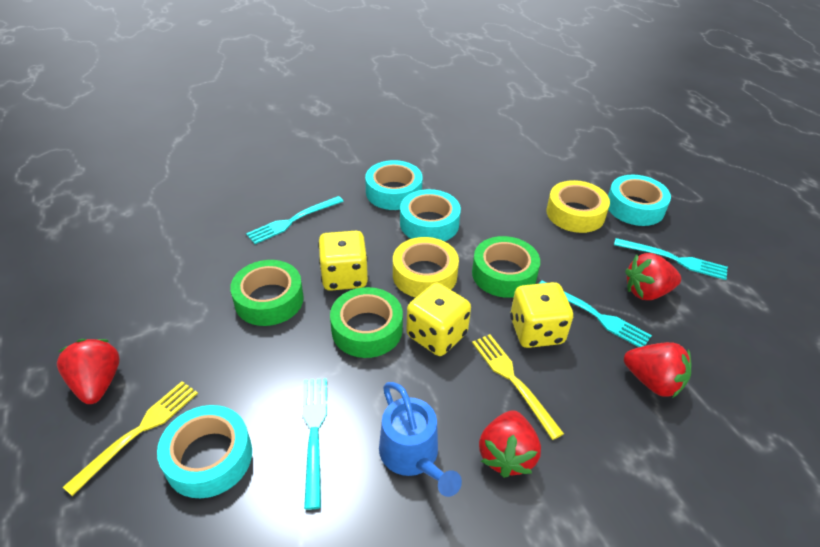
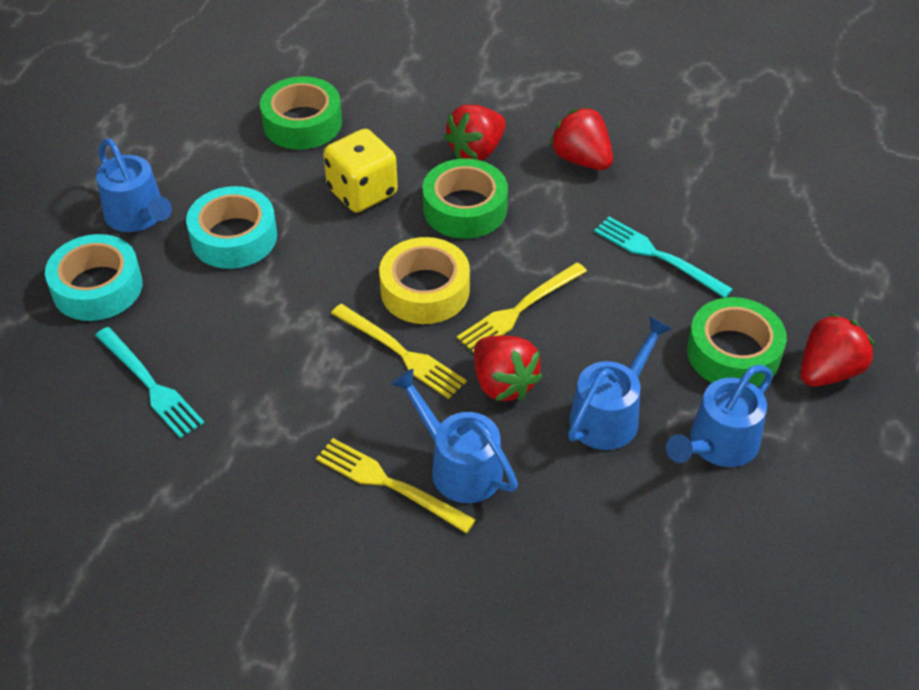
blue watering can: 1 -> 4
turquoise fork: 4 -> 2
turquoise tape: 4 -> 2
yellow dice: 3 -> 1
yellow fork: 2 -> 3
yellow tape: 2 -> 1

